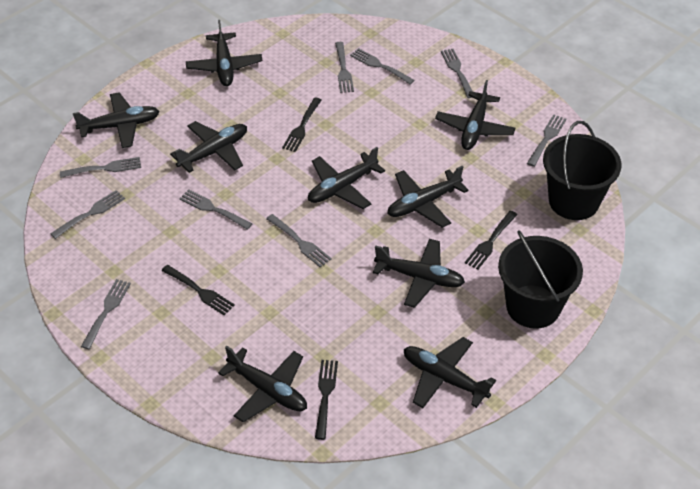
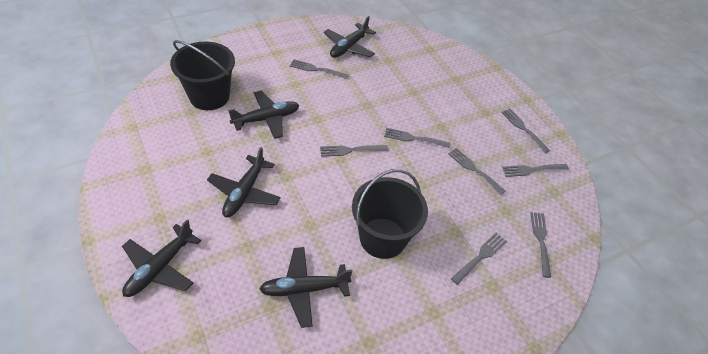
black fork: 4 -> 0
black plane: 9 -> 5
grey fork: 9 -> 8

